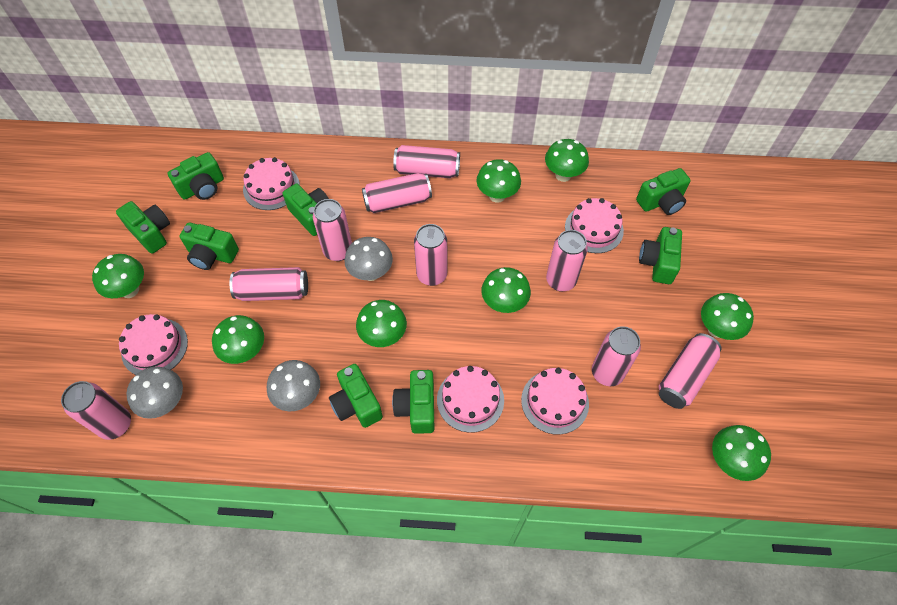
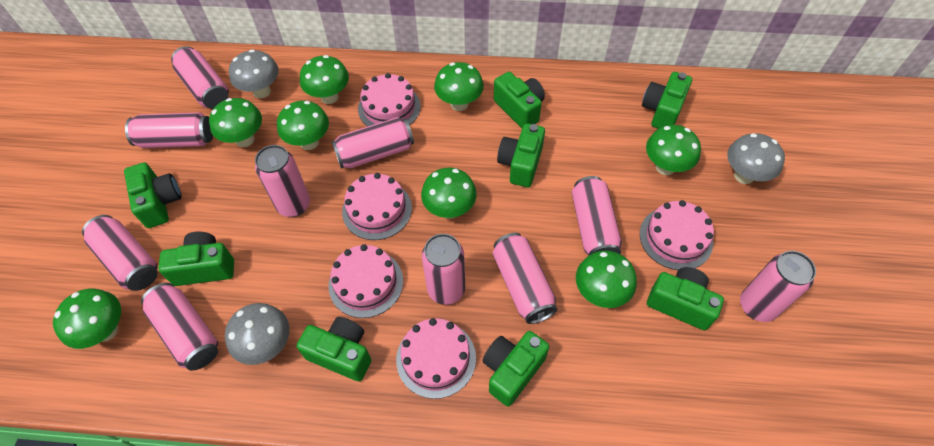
pink can: 9 -> 10

